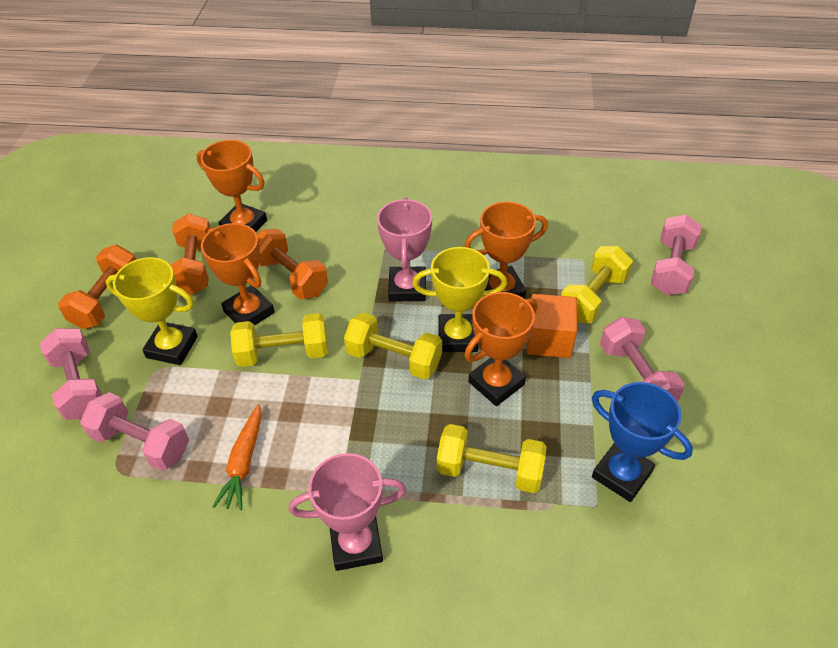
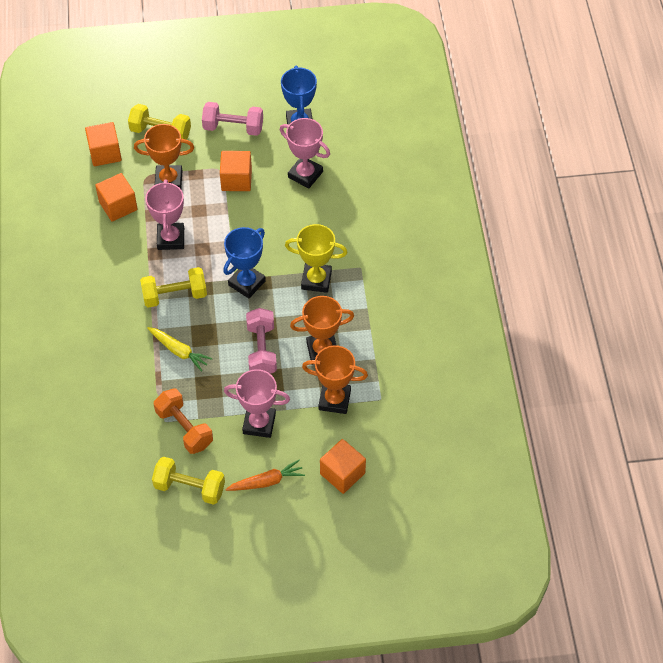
blue trophy: 1 -> 2
orange cube: 1 -> 4
orange dumbbell: 3 -> 1
orange trophy: 4 -> 3
pink dumbbell: 4 -> 2
pink trophy: 2 -> 3
yellow carrot: 0 -> 1
yellow dumbbell: 4 -> 3
yellow trophy: 2 -> 1

